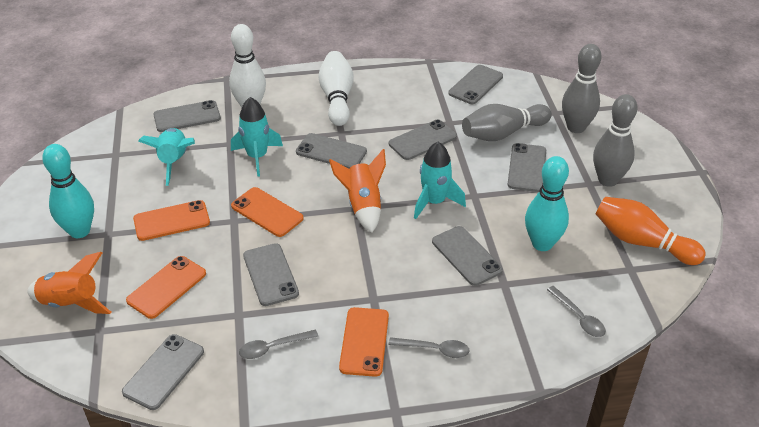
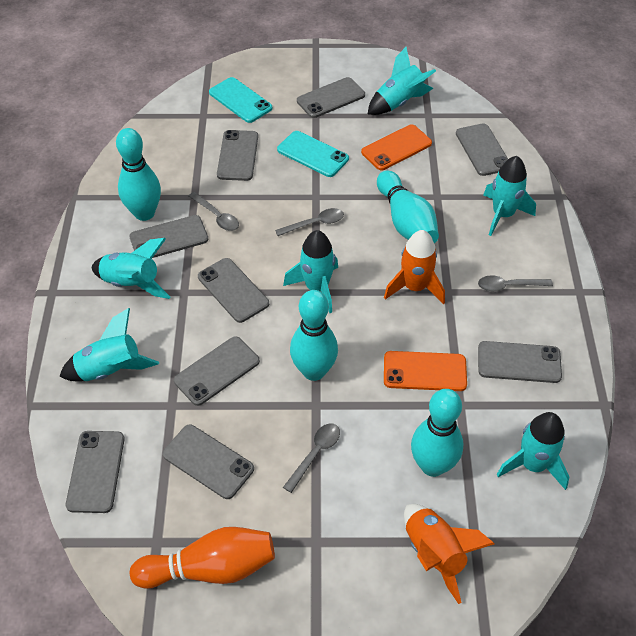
grey bowling pin: 3 -> 0
grey phone: 8 -> 9
grey spoon: 3 -> 4
orange phone: 4 -> 2
turquoise bowling pin: 2 -> 4
turquoise phone: 0 -> 2
turquoise rocket: 3 -> 6
white bowling pin: 2 -> 0

